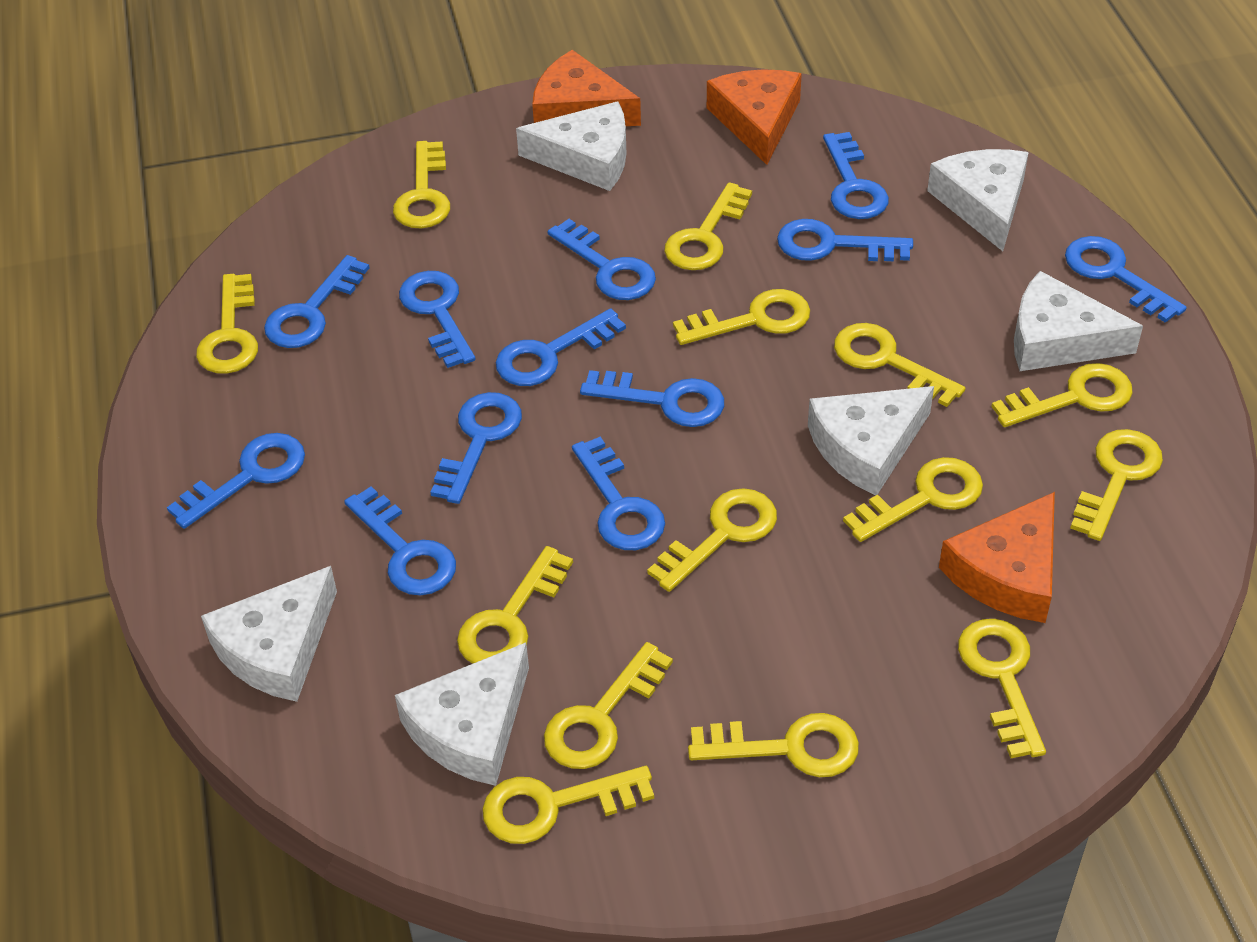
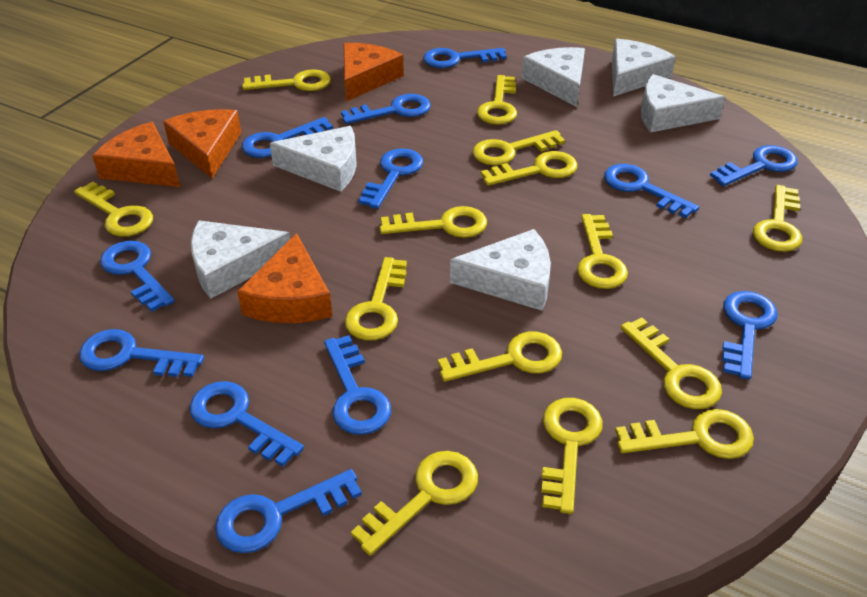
orange cheese: 3 -> 4

